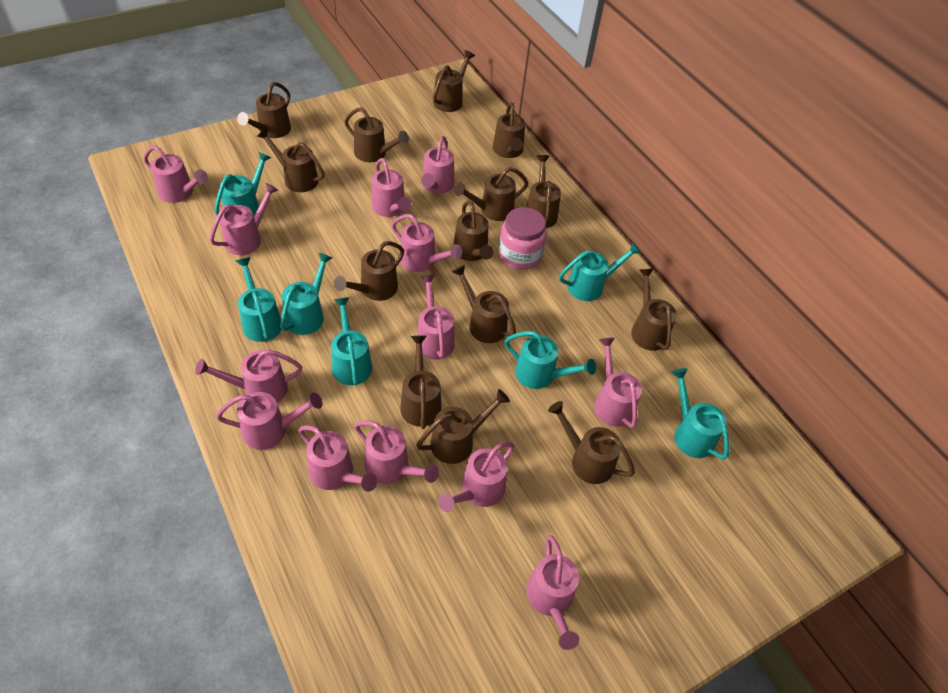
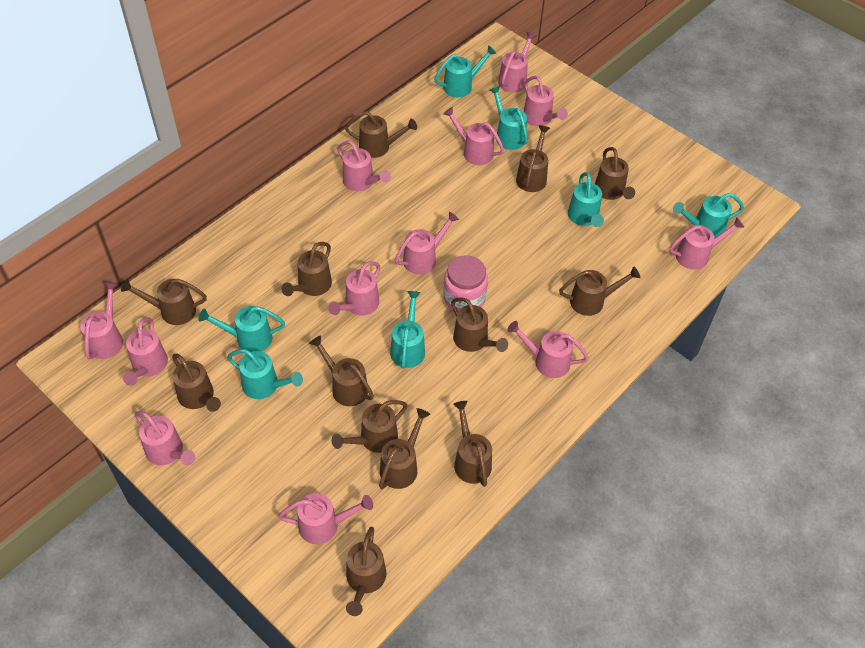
brown watering can: 14 -> 13
pink watering can: 13 -> 12

